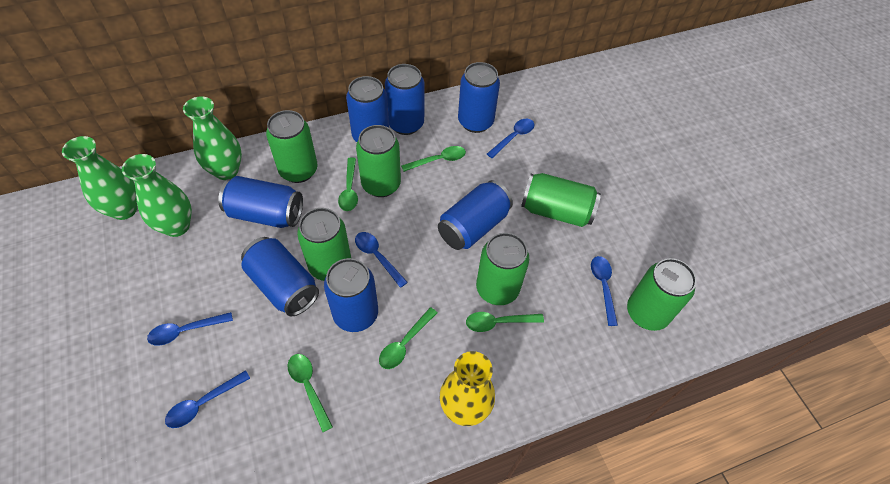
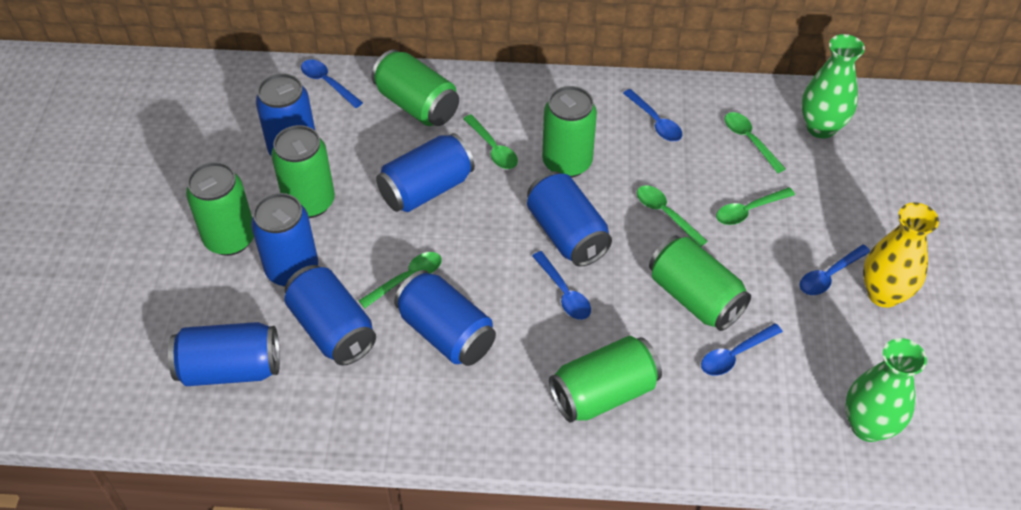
green vase: 3 -> 2

